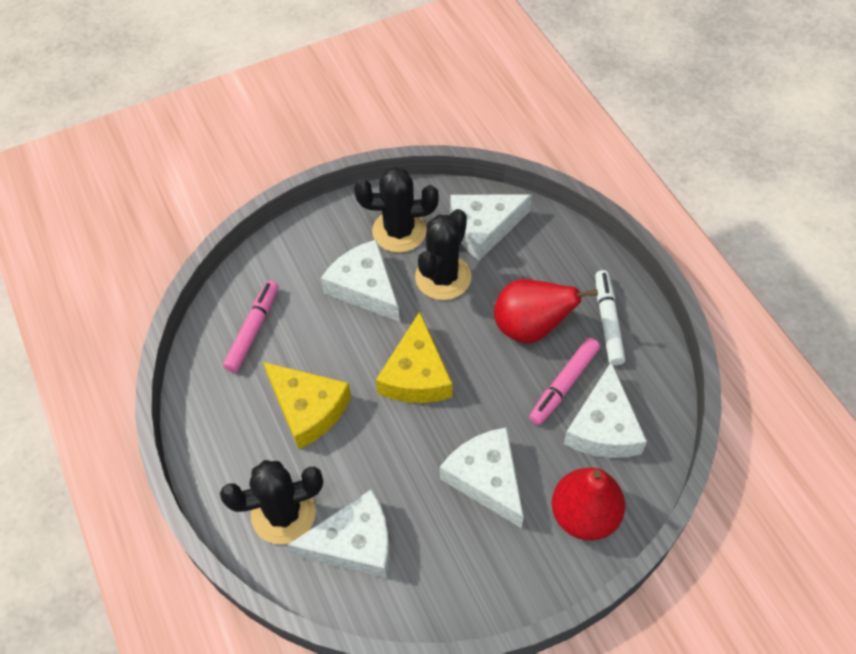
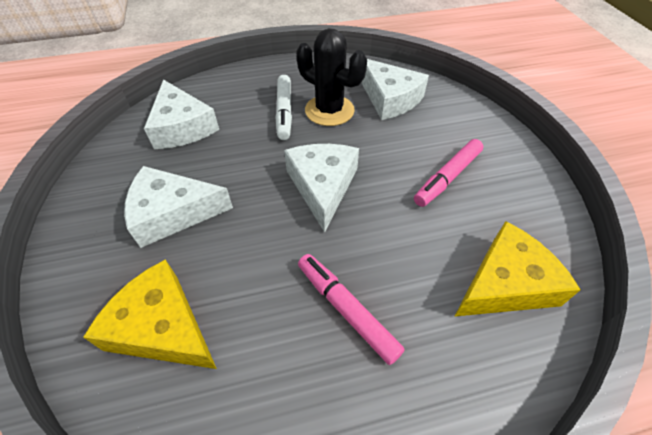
black cactus: 3 -> 1
red pear: 2 -> 0
white cheese: 5 -> 4

